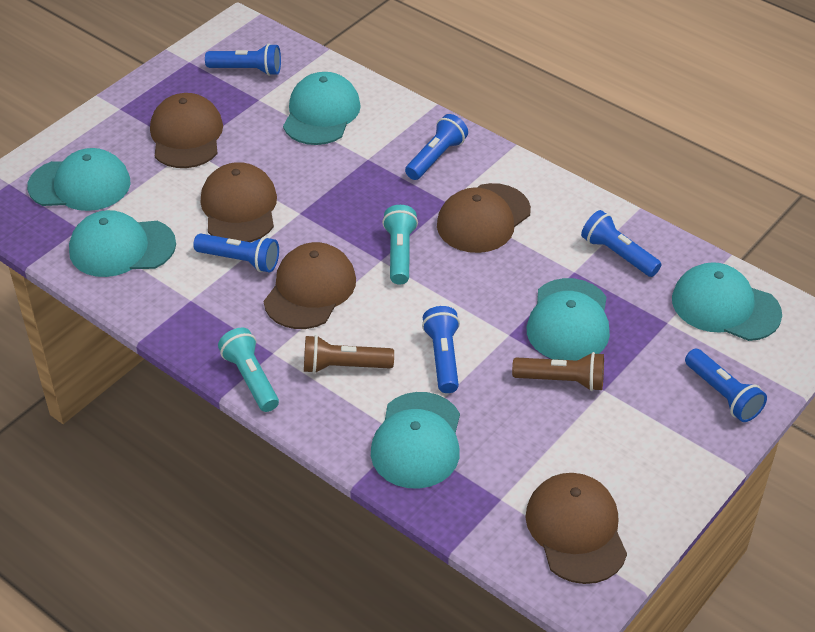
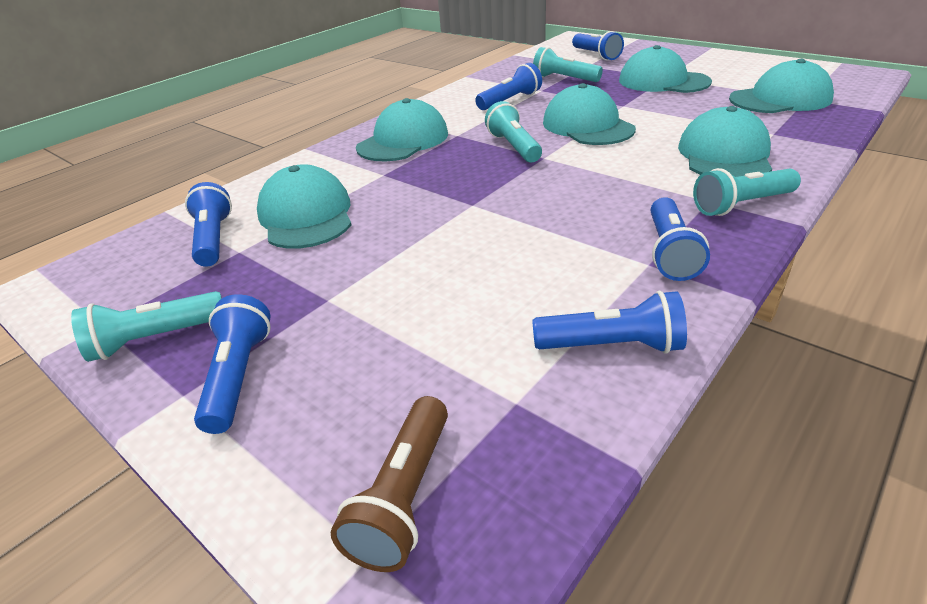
brown cap: 5 -> 0
brown flashlight: 2 -> 1
turquoise flashlight: 2 -> 4

